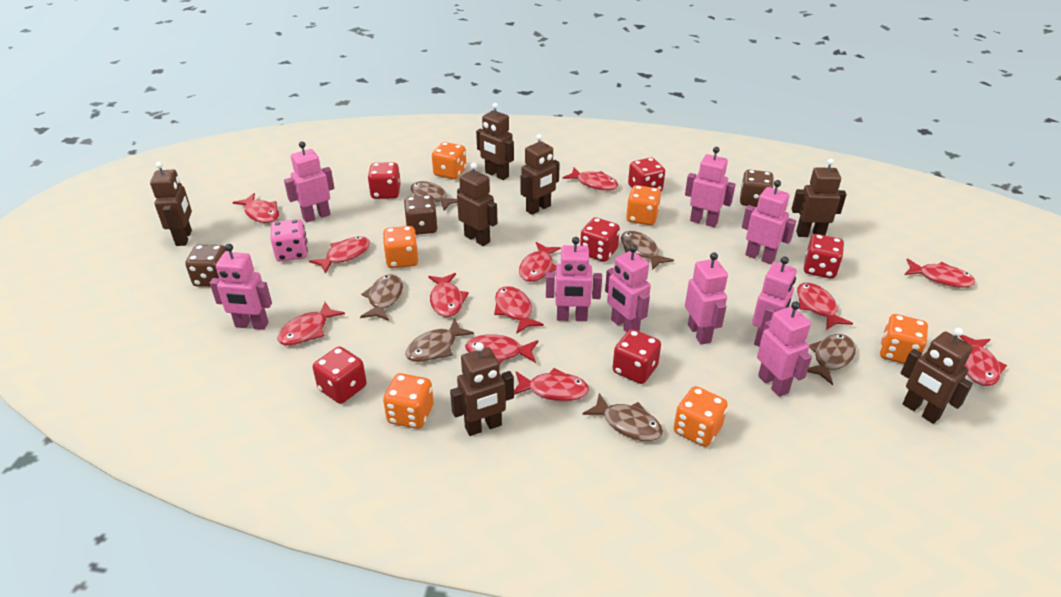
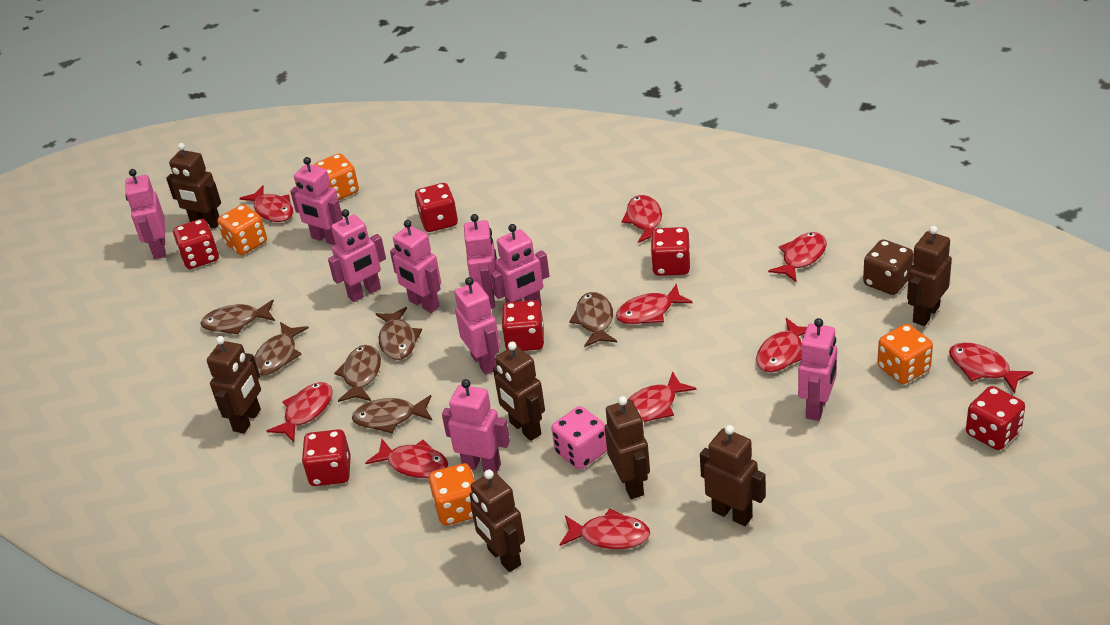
brown dice: 3 -> 1
orange dice: 6 -> 4
red fish: 12 -> 10

